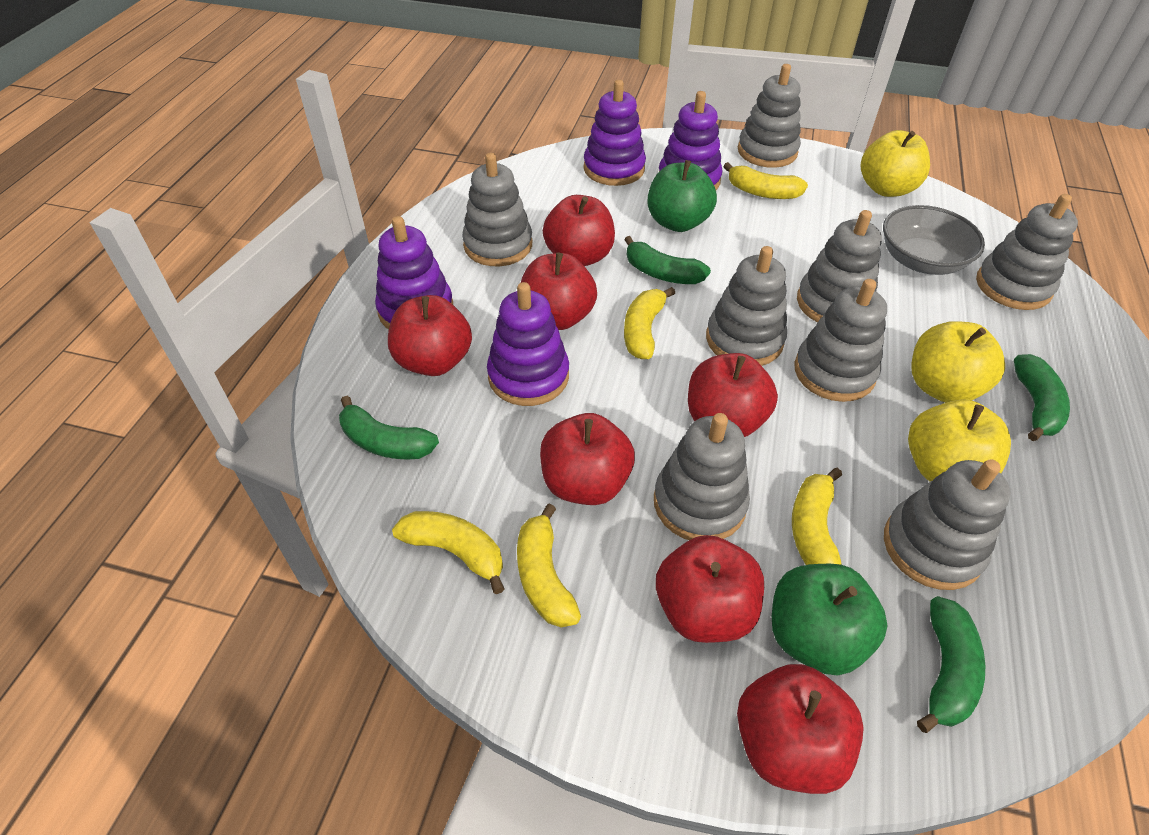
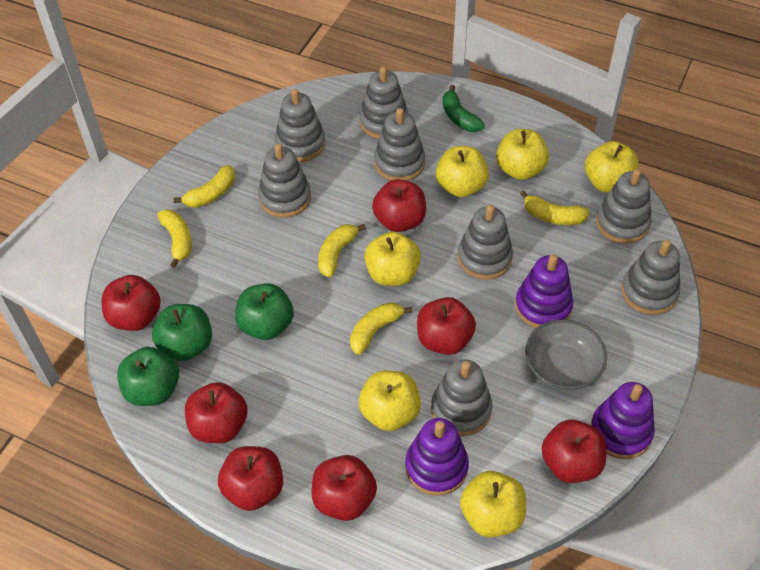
green apple: 2 -> 3
green banana: 4 -> 1
purple stacking toy: 4 -> 3
yellow apple: 3 -> 6

